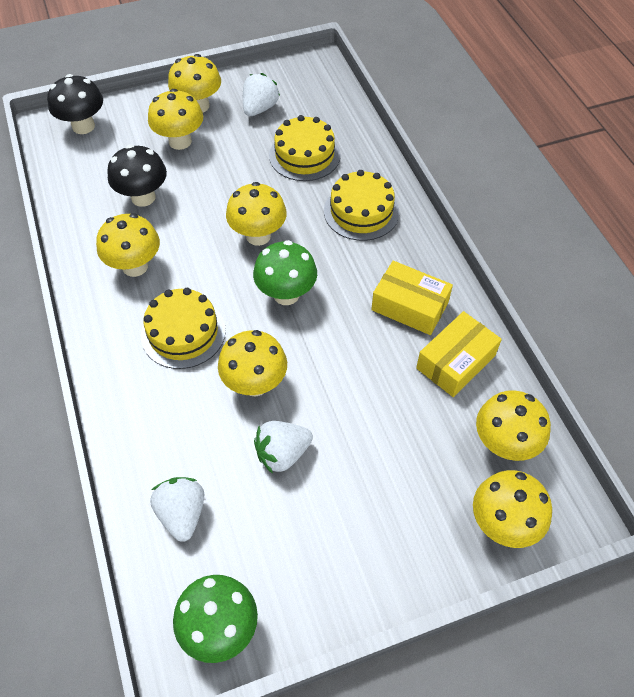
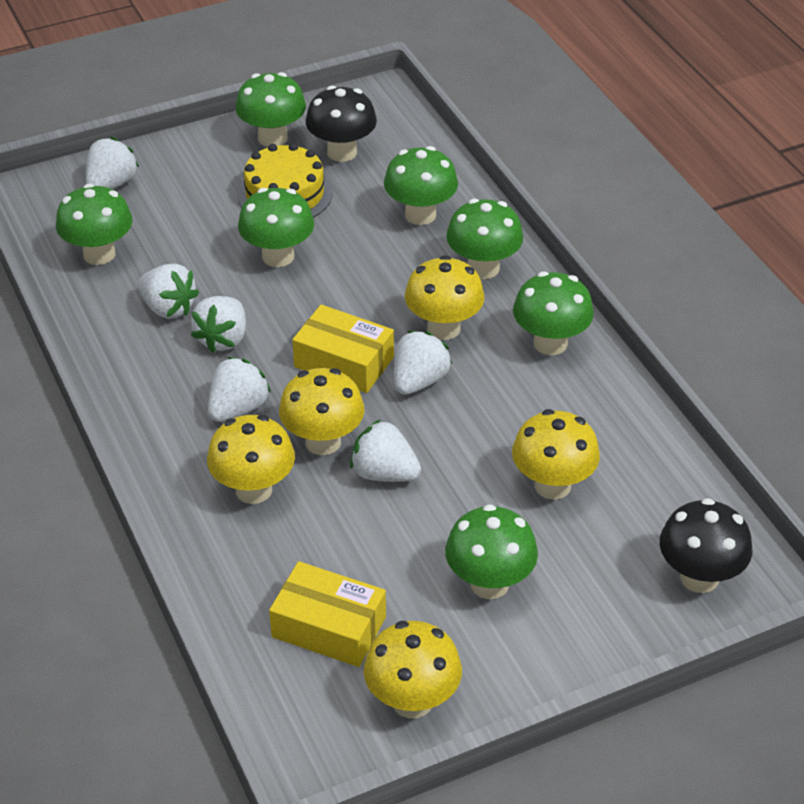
green mushroom: 2 -> 7
white strawberry: 3 -> 6
yellow cake: 3 -> 1
yellow mushroom: 7 -> 5

